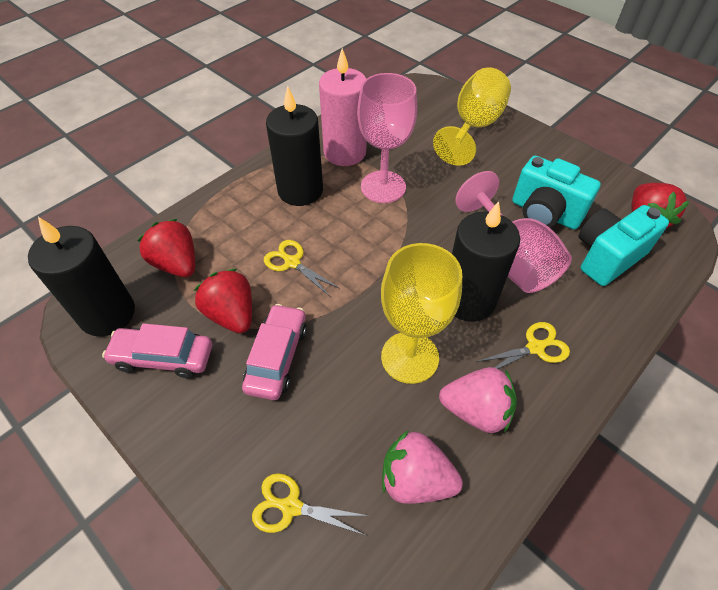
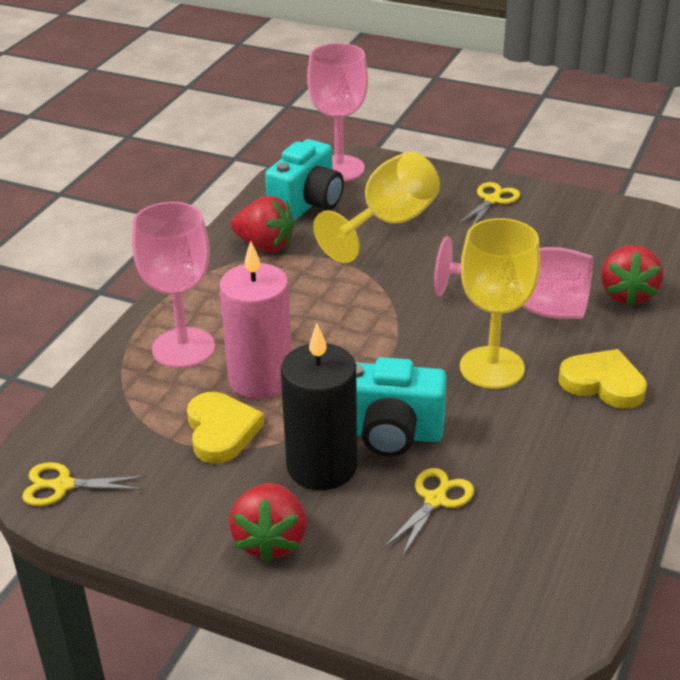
black candle: 3 -> 1
pink car: 2 -> 0
pink goblet: 2 -> 3
pink strawberry: 2 -> 0
yellow heart: 0 -> 2

